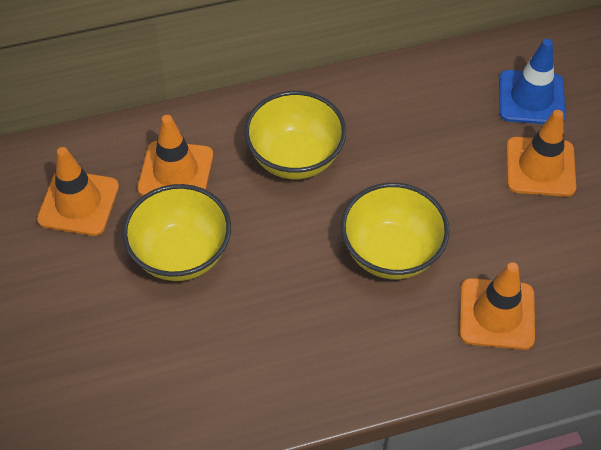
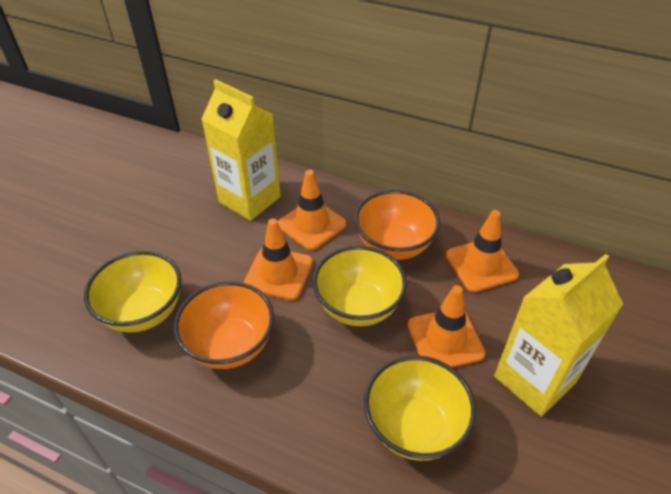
blue traffic cone: 1 -> 0
orange bowl: 0 -> 2
yellow carton: 0 -> 2

